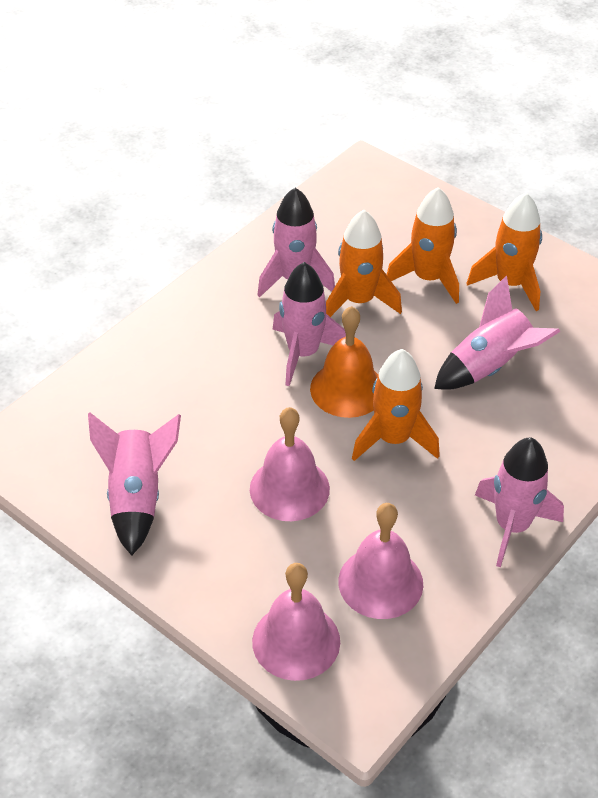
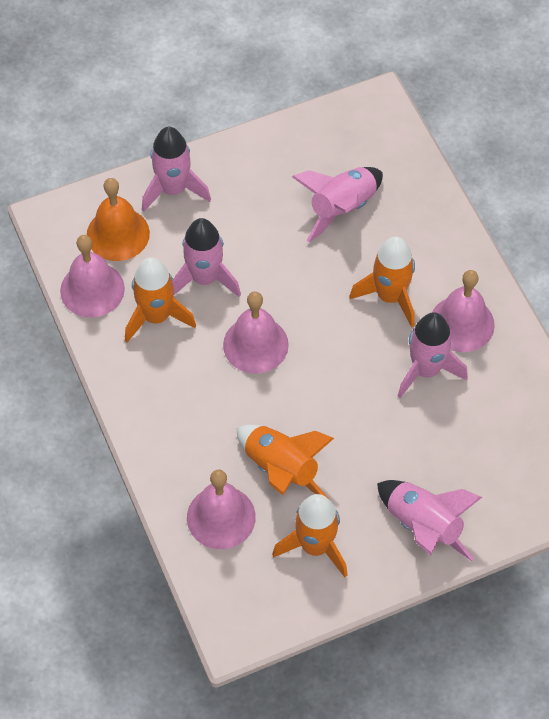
pink bell: 3 -> 4

